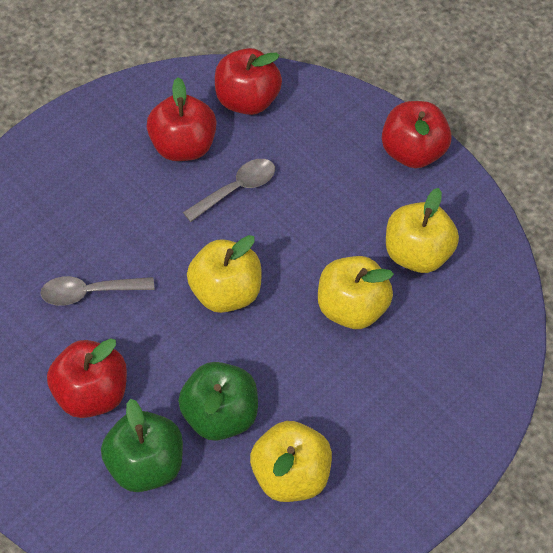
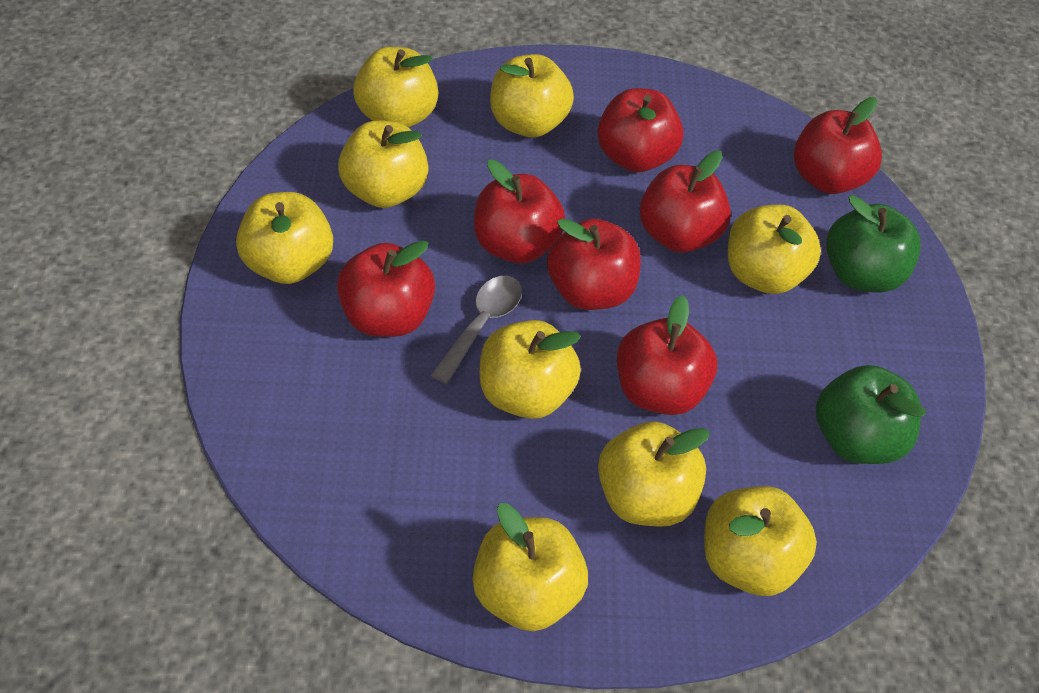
grey spoon: 2 -> 1
red apple: 4 -> 7
yellow apple: 4 -> 9

